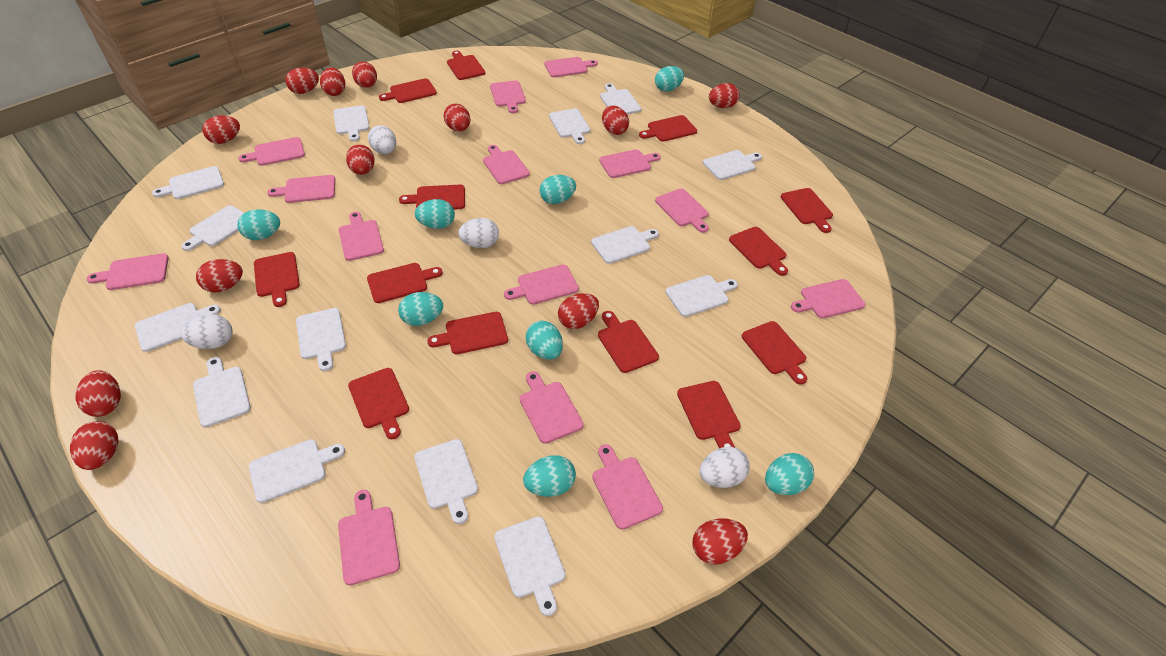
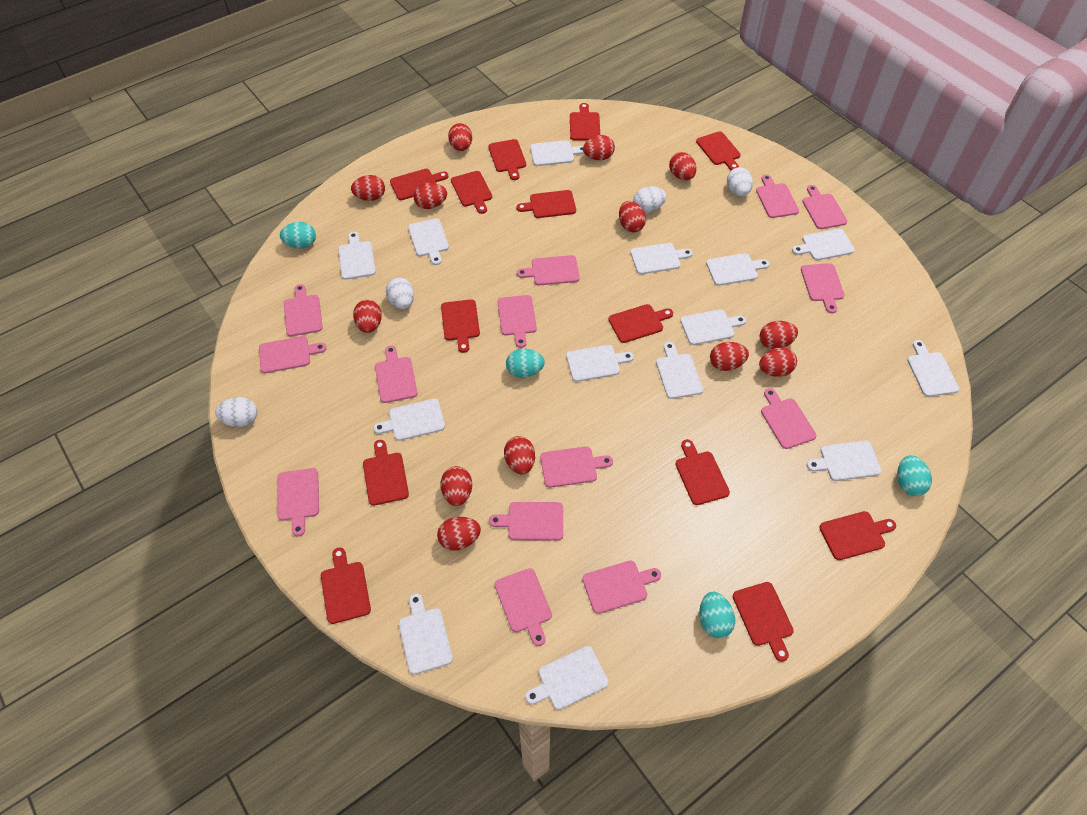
turquoise egg: 8 -> 4

